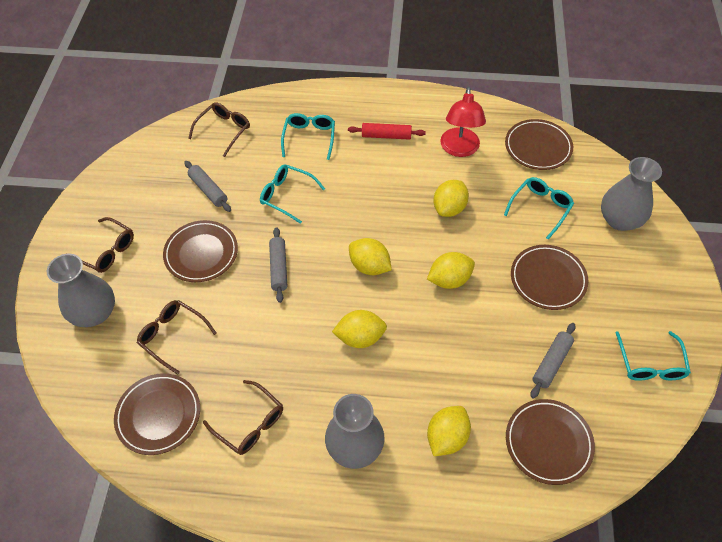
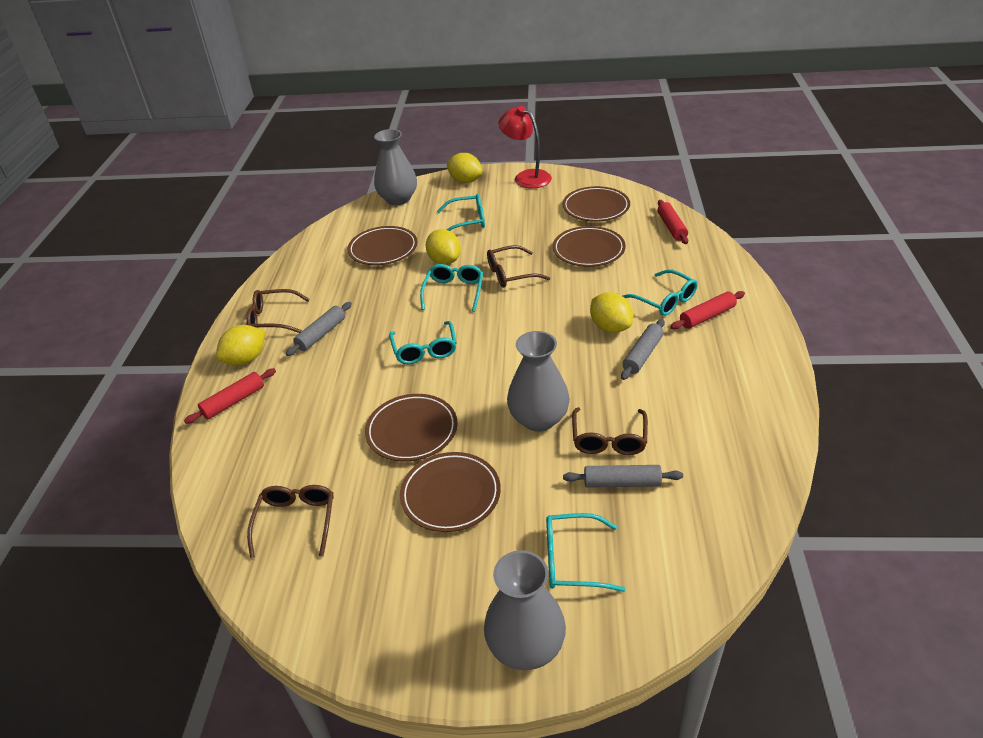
red rolling pin: 1 -> 3
turquoise glasses: 4 -> 5
yellow lemon: 5 -> 4

